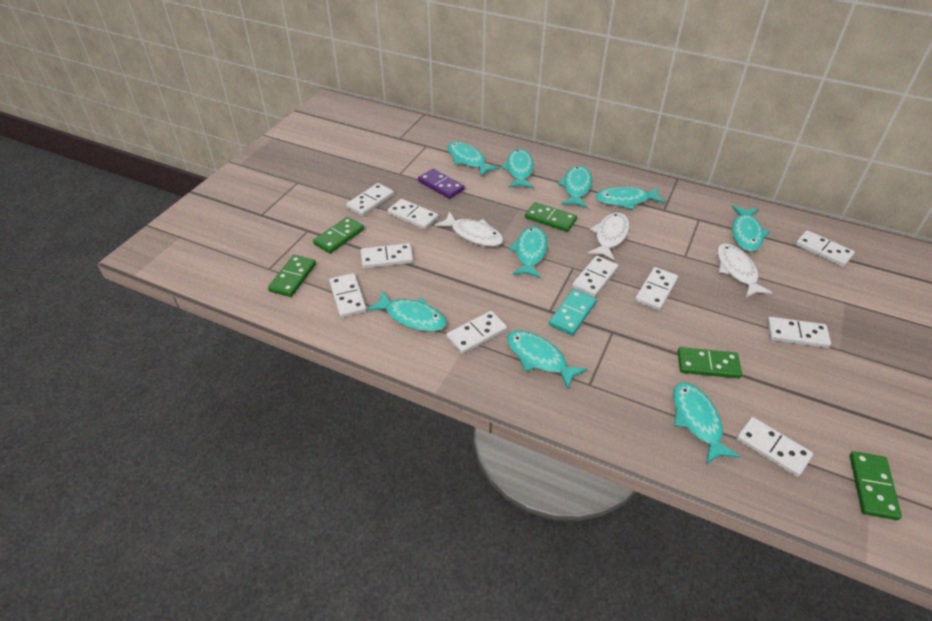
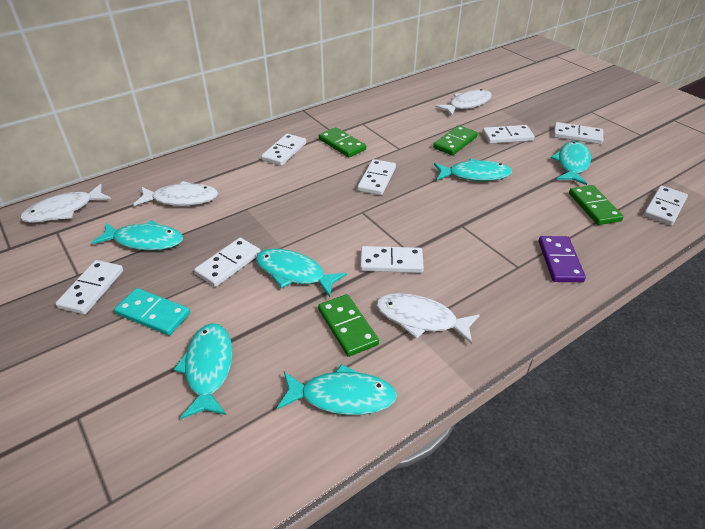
green domino: 5 -> 4
turquoise fish: 9 -> 6
white domino: 10 -> 8
white fish: 3 -> 4

